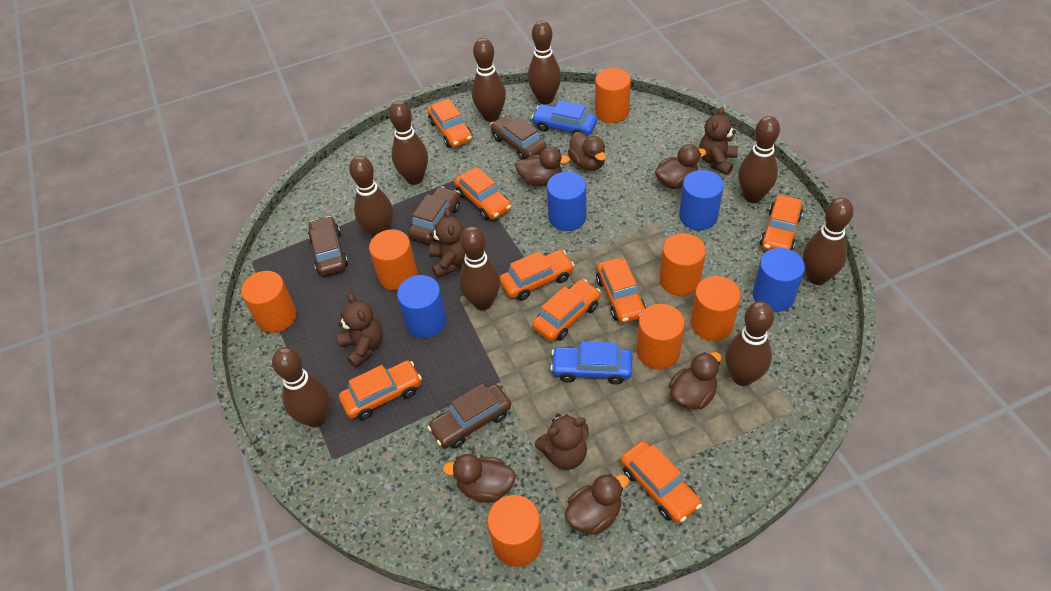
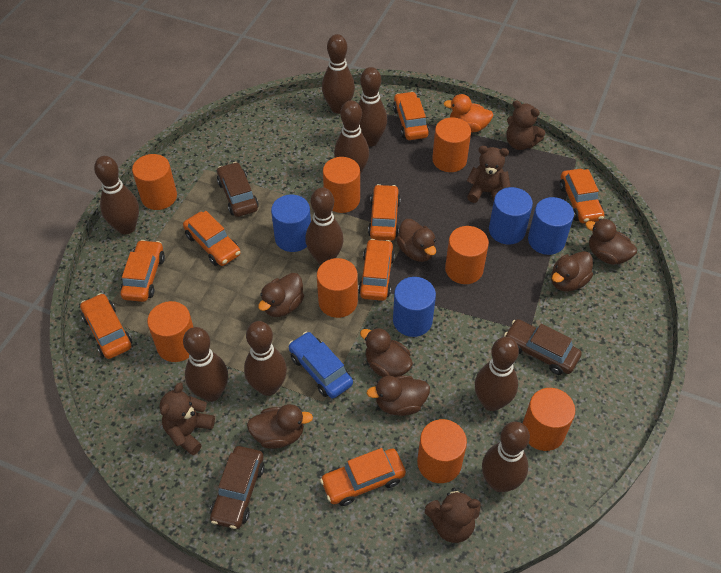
blue car: 2 -> 1
brown car: 4 -> 3
brown duck: 6 -> 7
orange cylinder: 7 -> 8
orange duck: 0 -> 1

